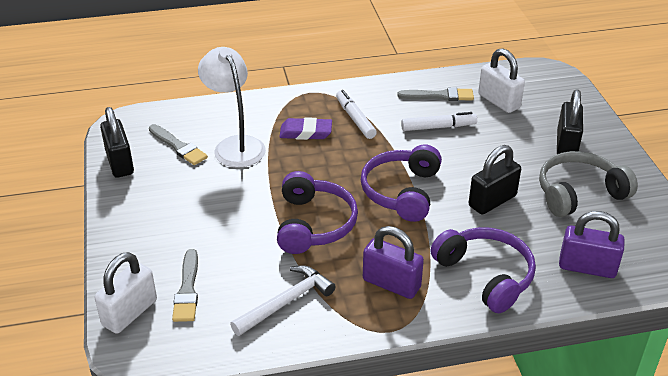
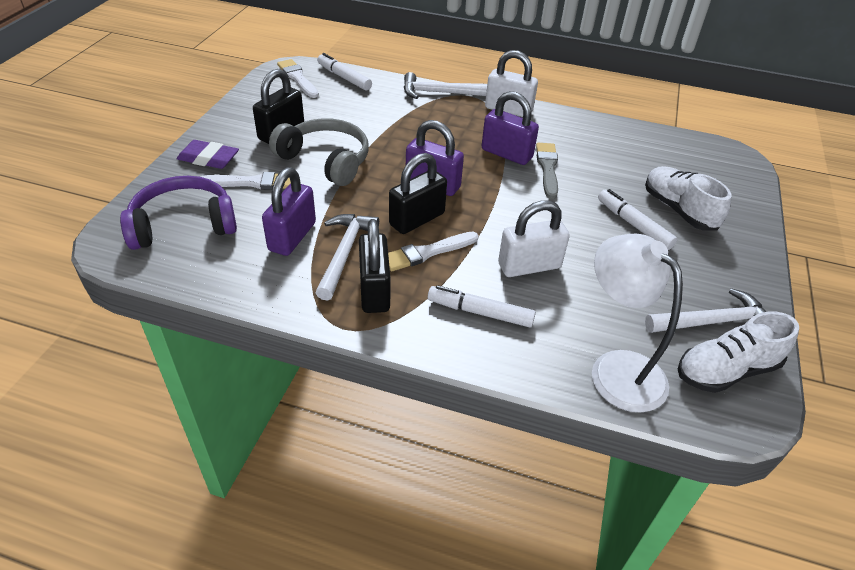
grey brush: 3 -> 1
purple headphones: 3 -> 1
purple padlock: 2 -> 3
white brush: 0 -> 3
white hammer: 1 -> 3
white marker: 2 -> 3
white shoe: 0 -> 2

